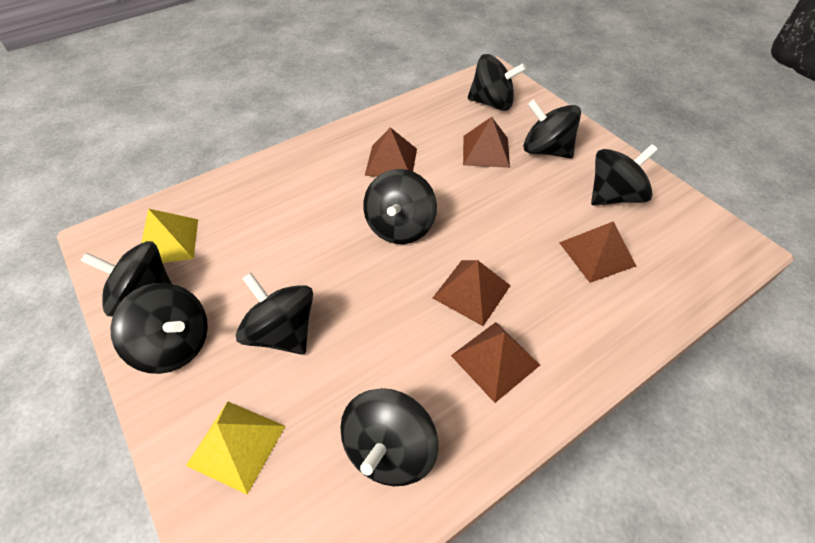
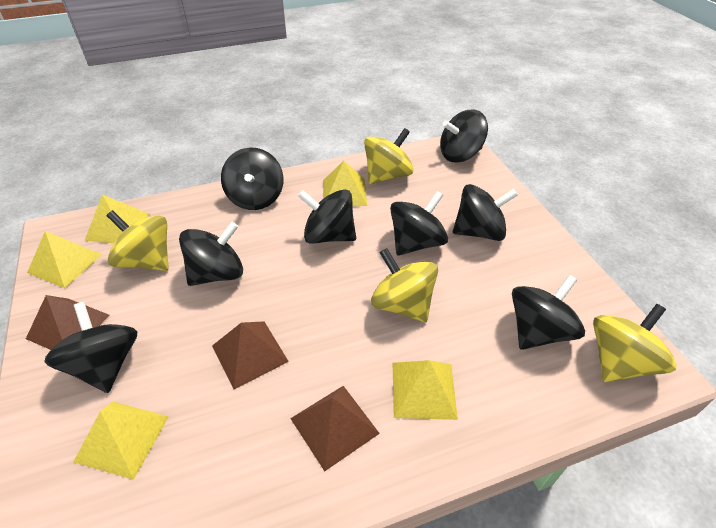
brown pyramid: 5 -> 3
yellow pyramid: 2 -> 5
yellow spinning top: 0 -> 4

